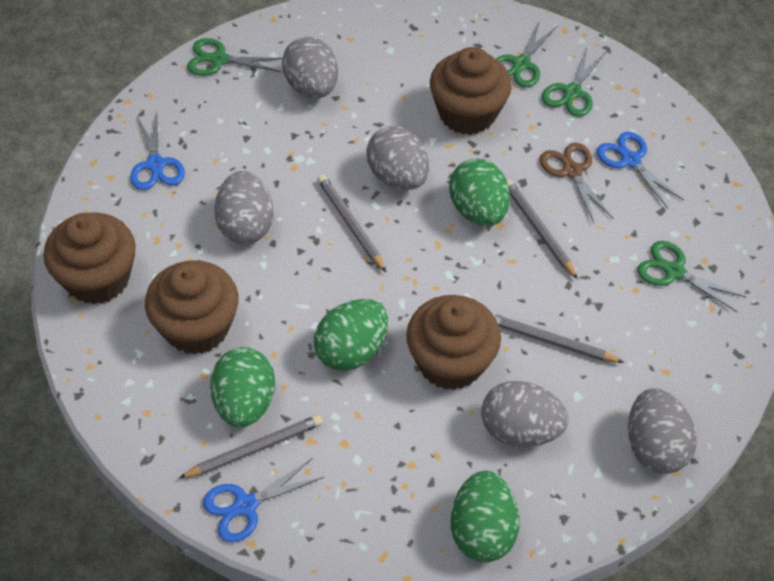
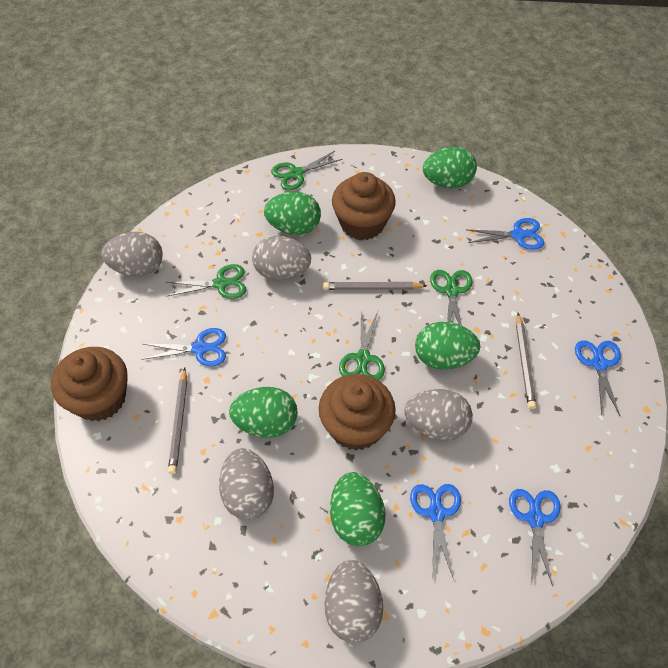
blue scissors: 3 -> 5
brown cupcake: 4 -> 3
brown scissors: 1 -> 0
green egg: 4 -> 5
grey pencil: 4 -> 3

